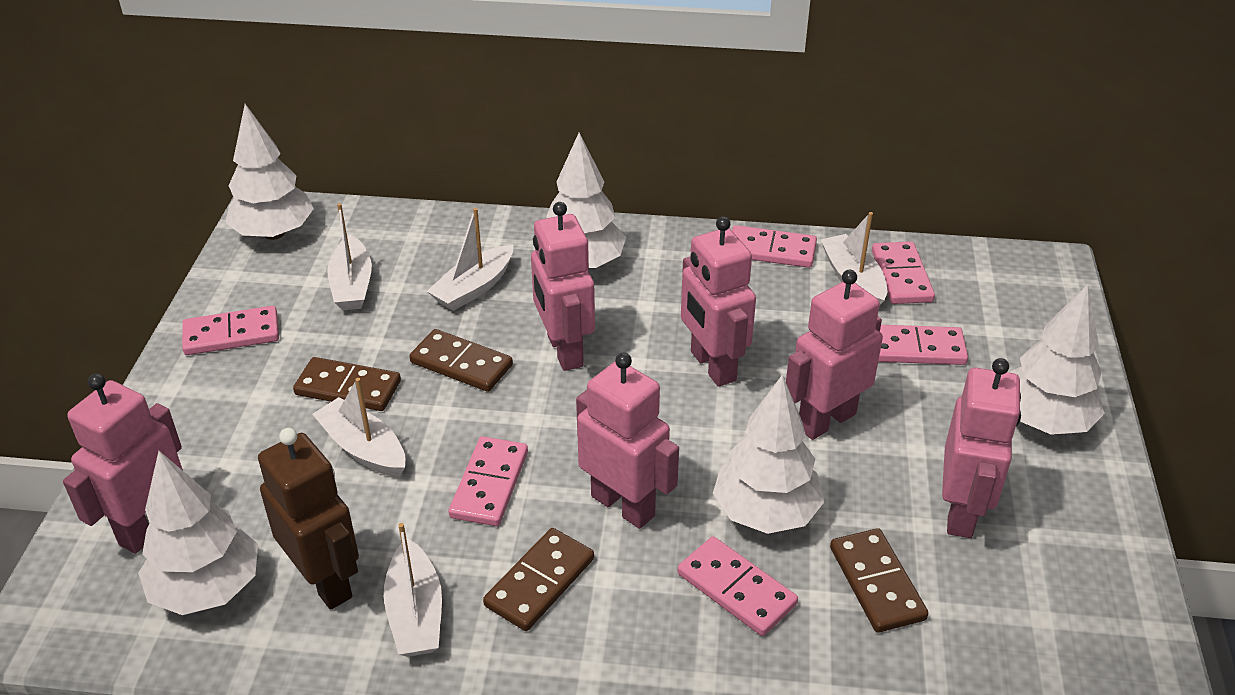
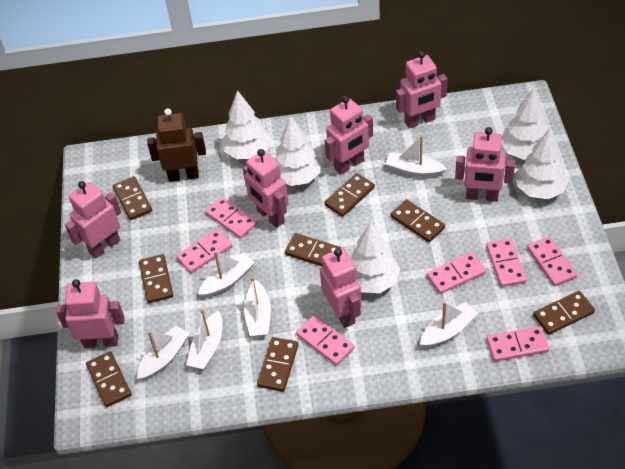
brown domino: 4 -> 8
pink domino: 6 -> 7
pink robot: 6 -> 7
white boat: 5 -> 6

